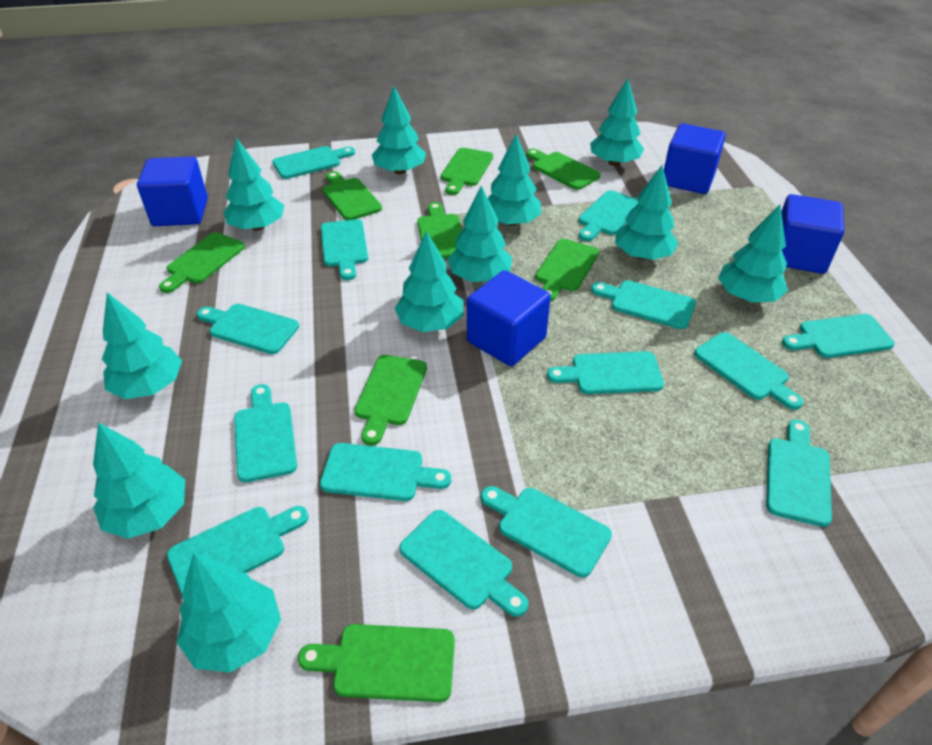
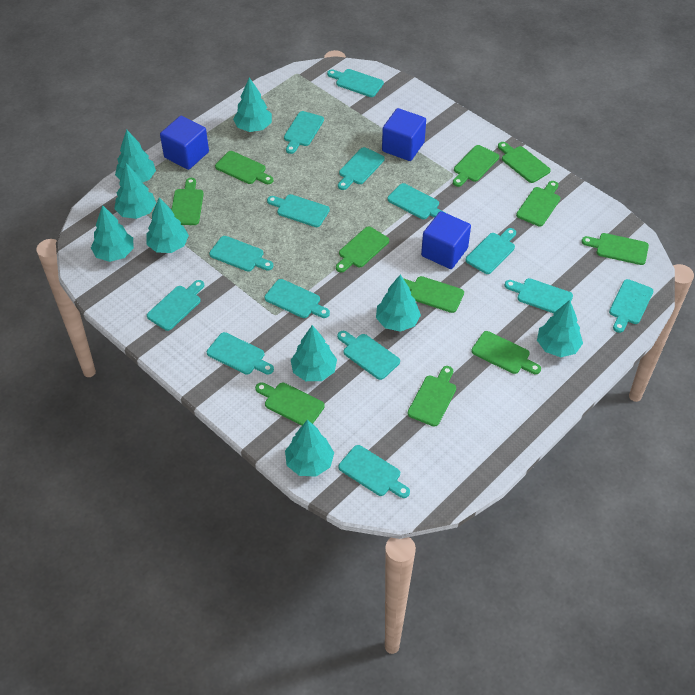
blue cube: 4 -> 3
green cutting board: 8 -> 11
turquoise tree: 11 -> 9

